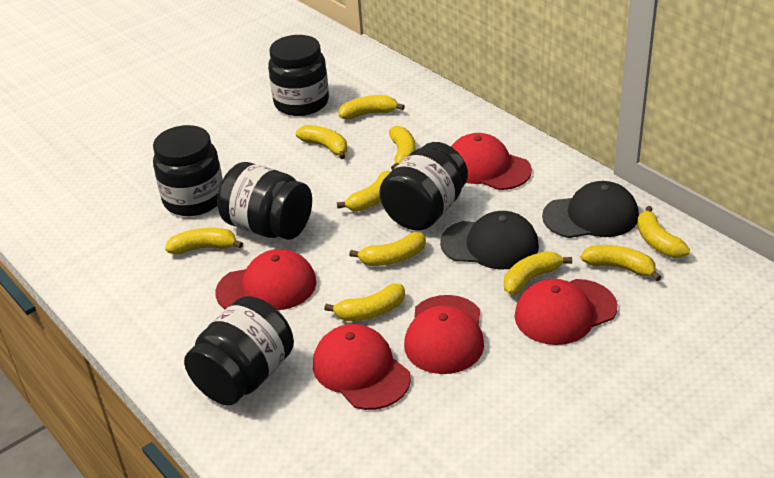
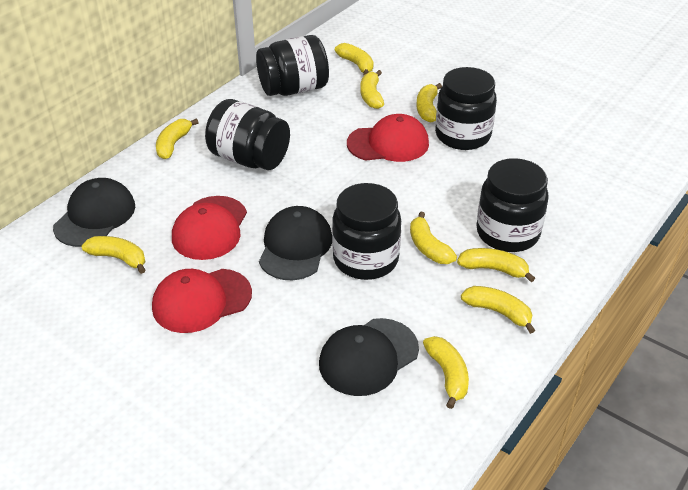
black cap: 2 -> 3
red cap: 5 -> 3
yellow banana: 10 -> 9

